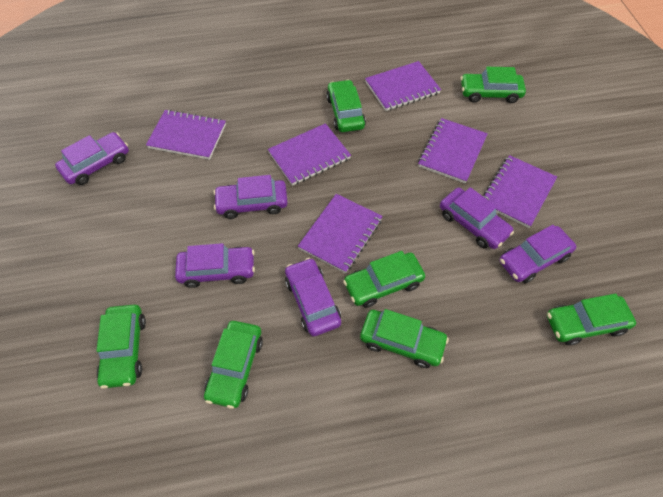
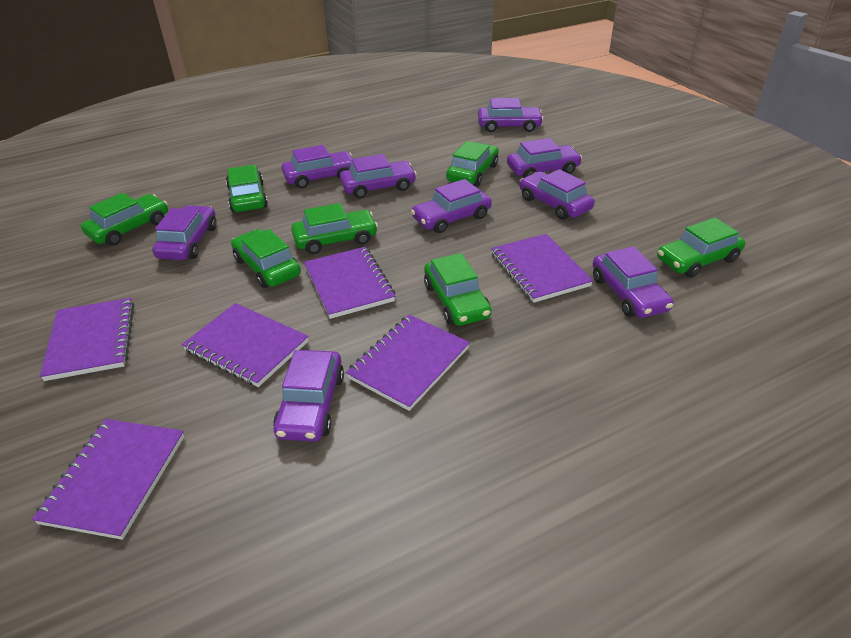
purple car: 6 -> 9

